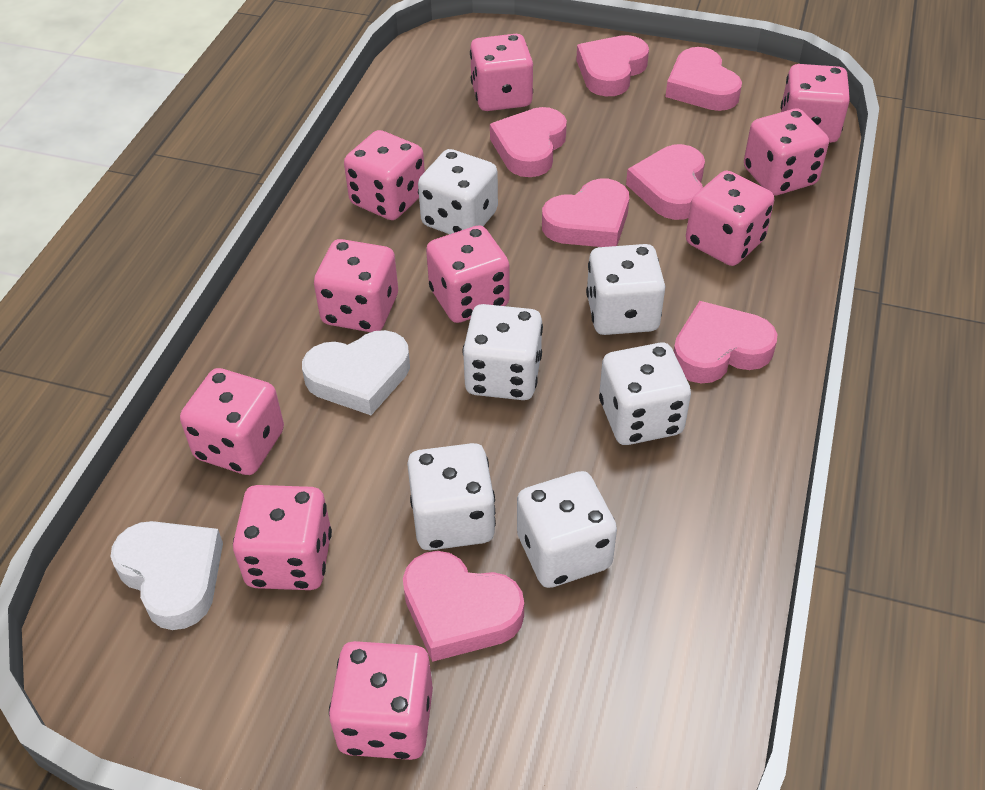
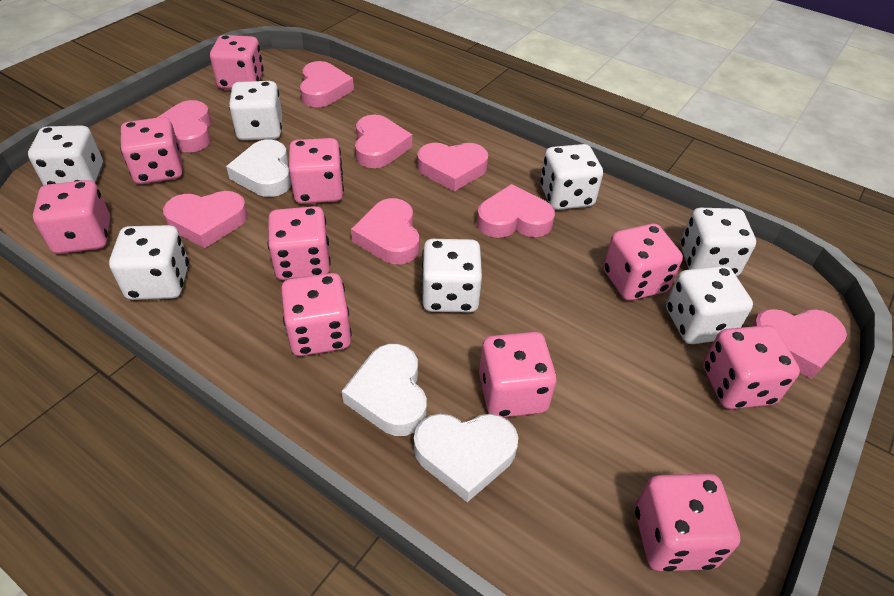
pink heart: 7 -> 8
white dice: 6 -> 7
white heart: 2 -> 3

